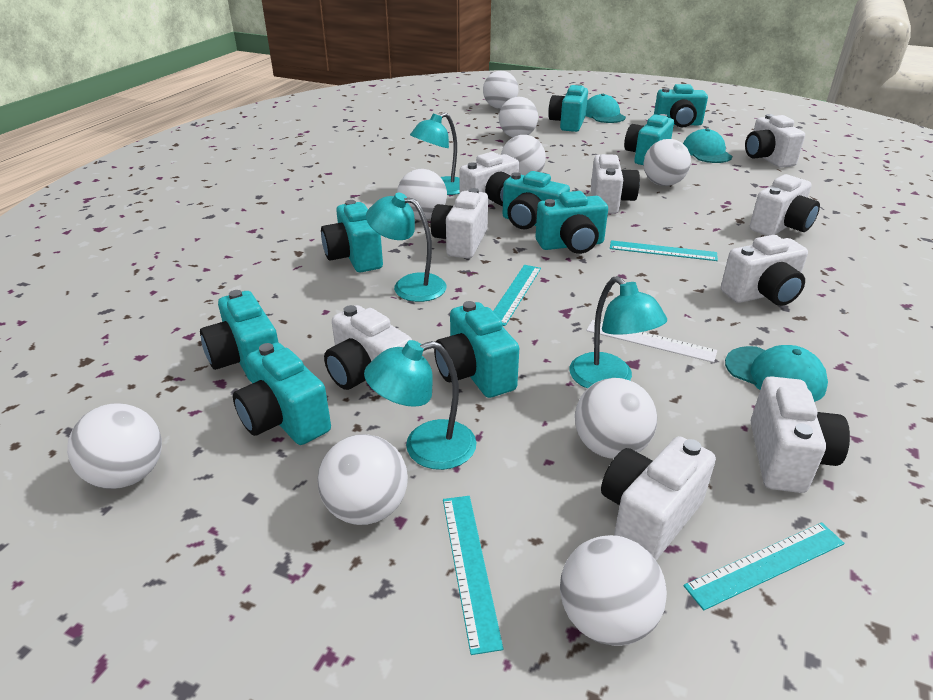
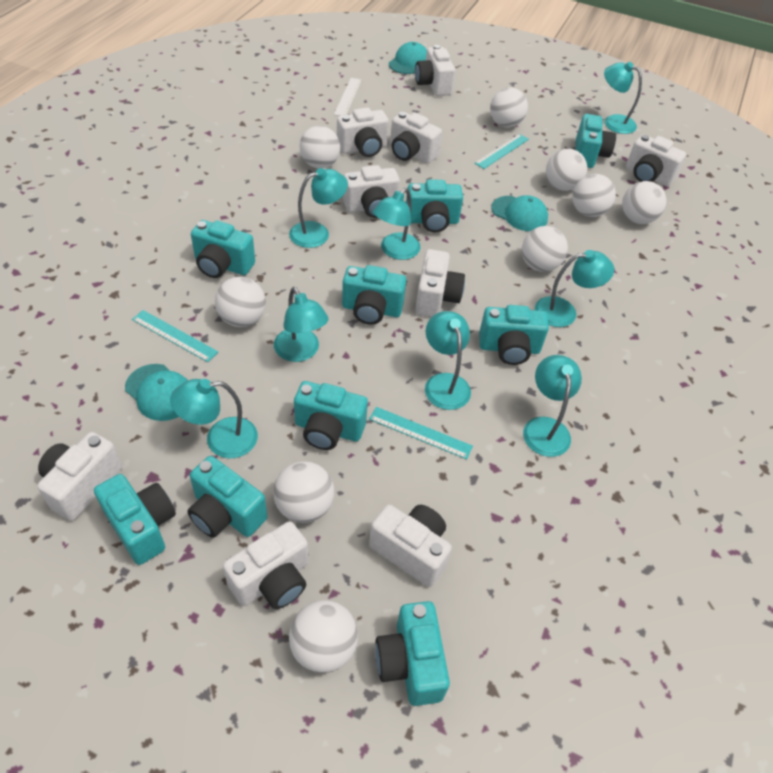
turquoise lamp: 4 -> 8
turquoise ruler: 4 -> 3

